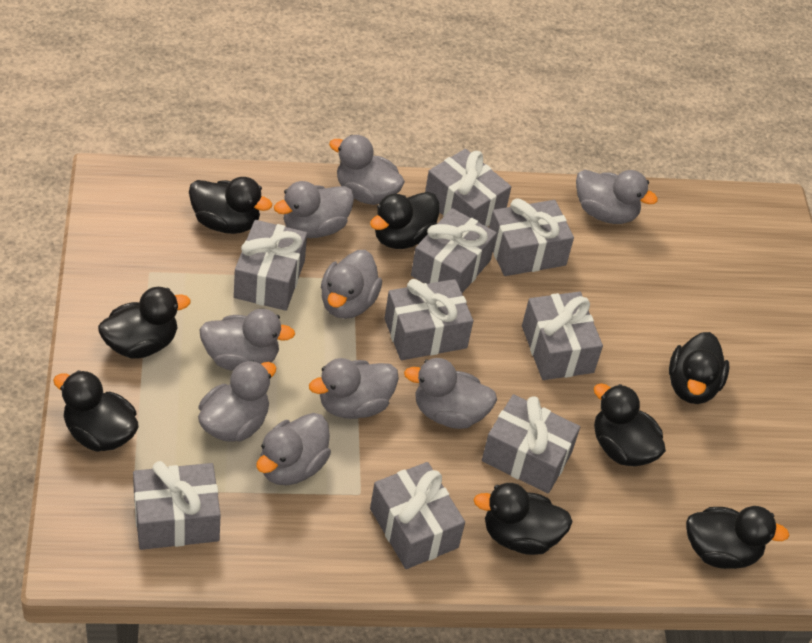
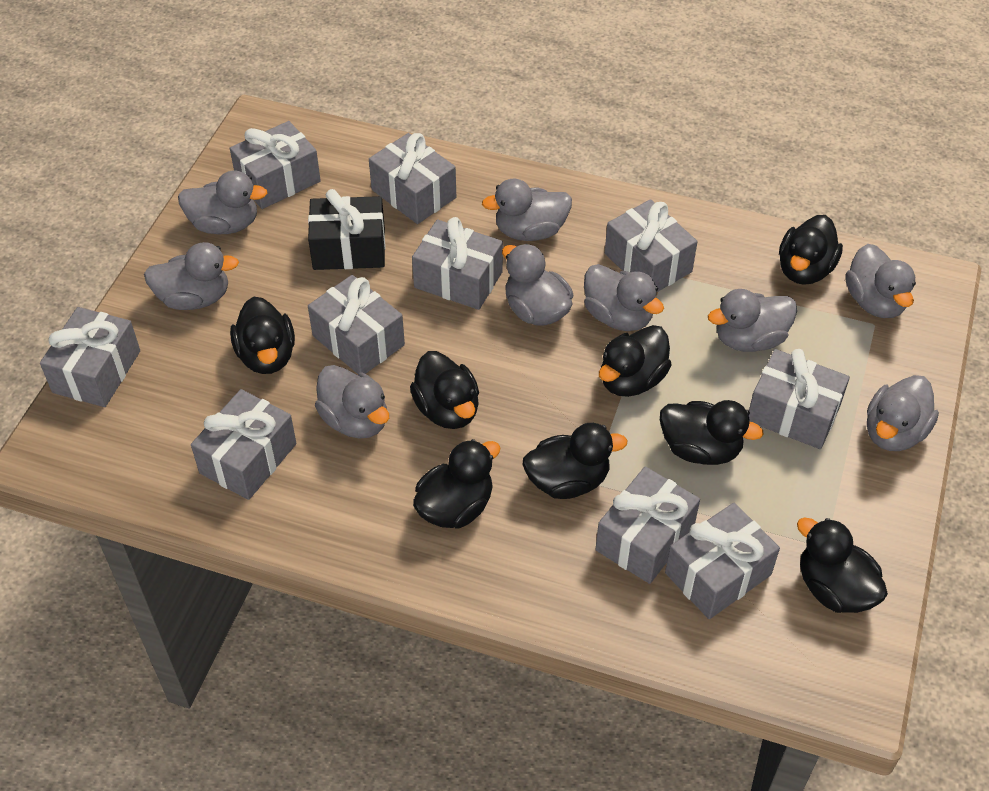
black gift: 0 -> 1
grey gift: 9 -> 10

